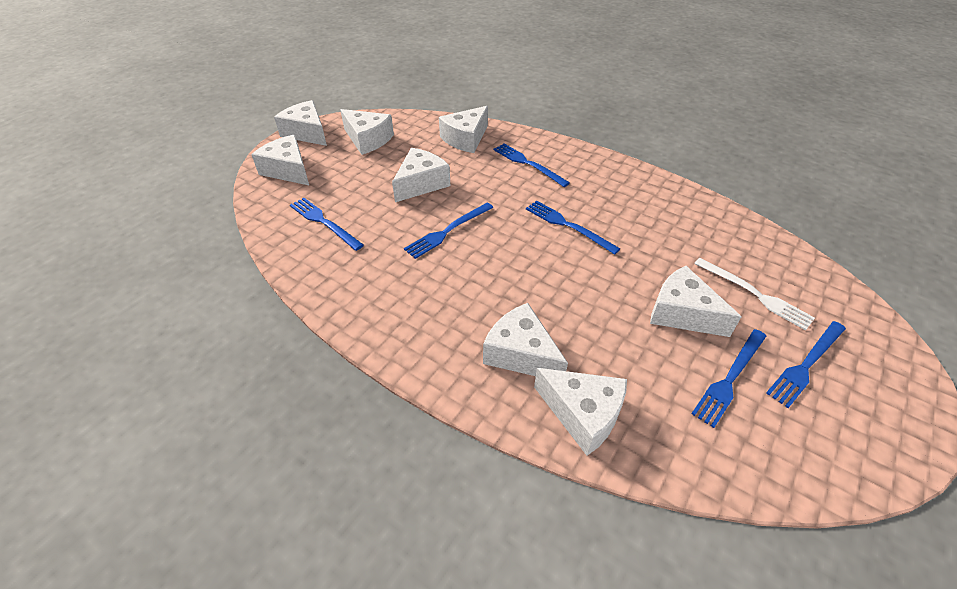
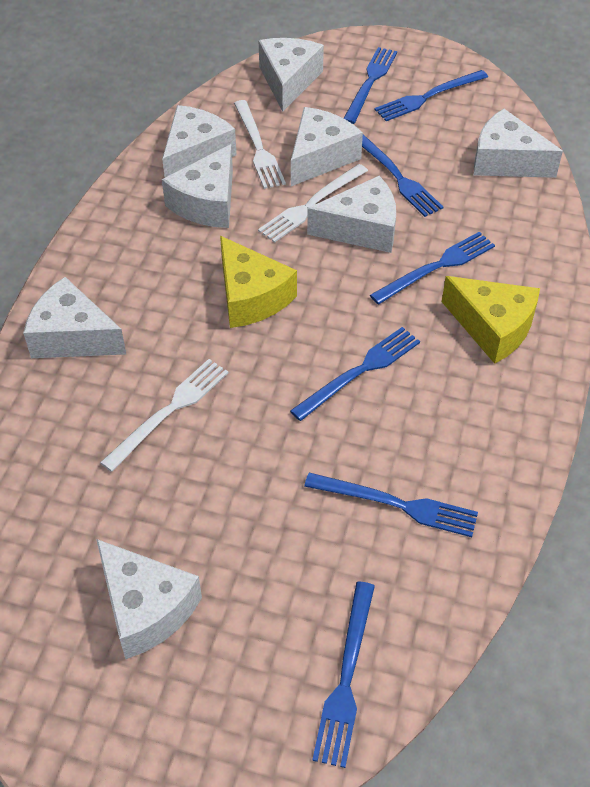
blue fork: 6 -> 7
white fork: 1 -> 3
yellow cheese: 0 -> 2

